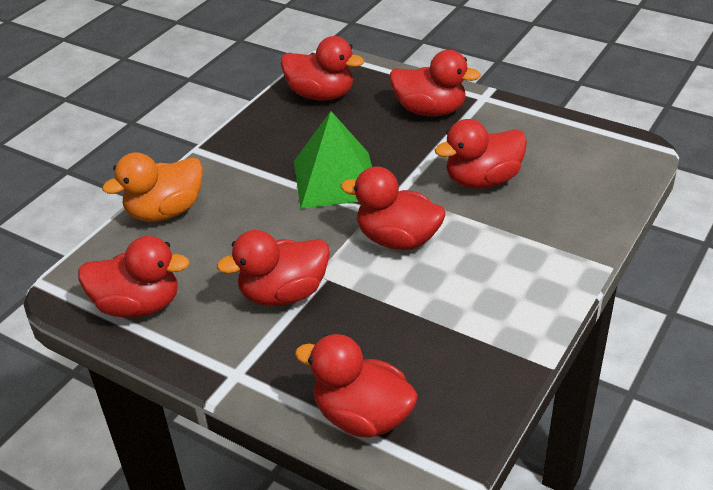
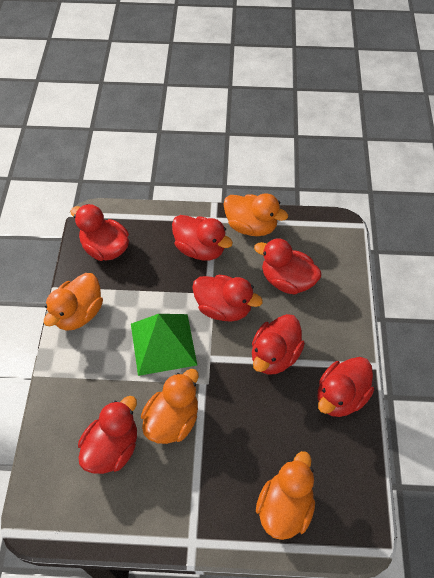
orange duck: 1 -> 4

